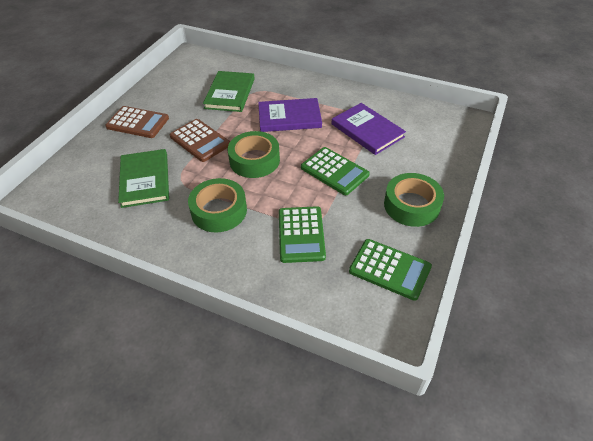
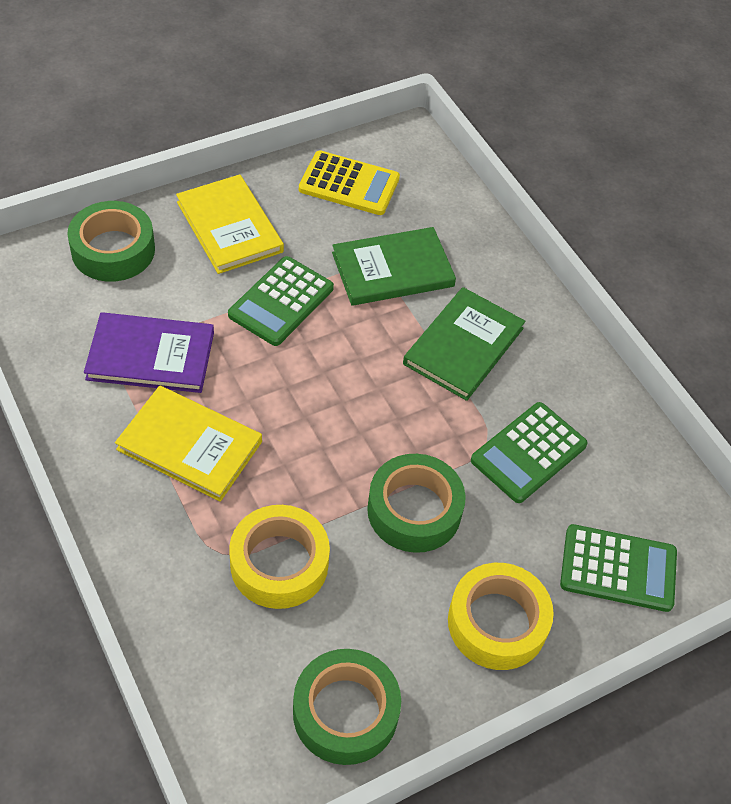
brown calculator: 2 -> 0
purple book: 2 -> 1
yellow book: 0 -> 2
yellow calculator: 0 -> 1
yellow tape: 0 -> 2

